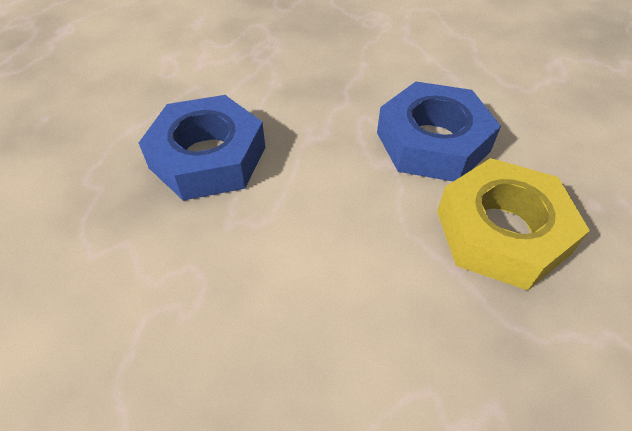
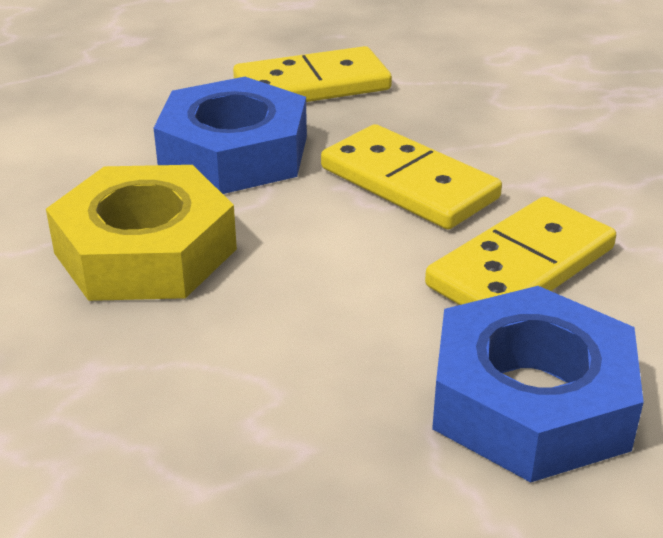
yellow domino: 0 -> 3

